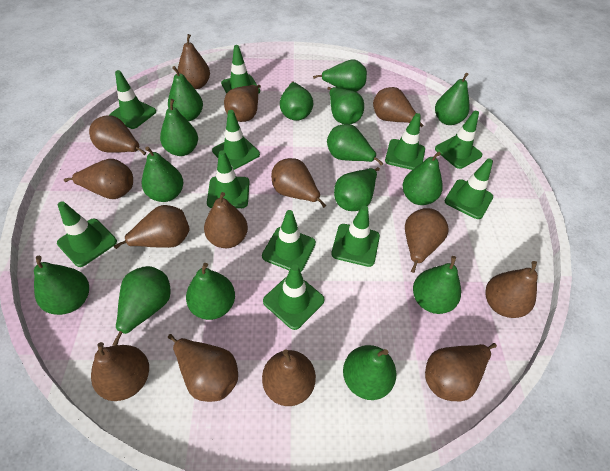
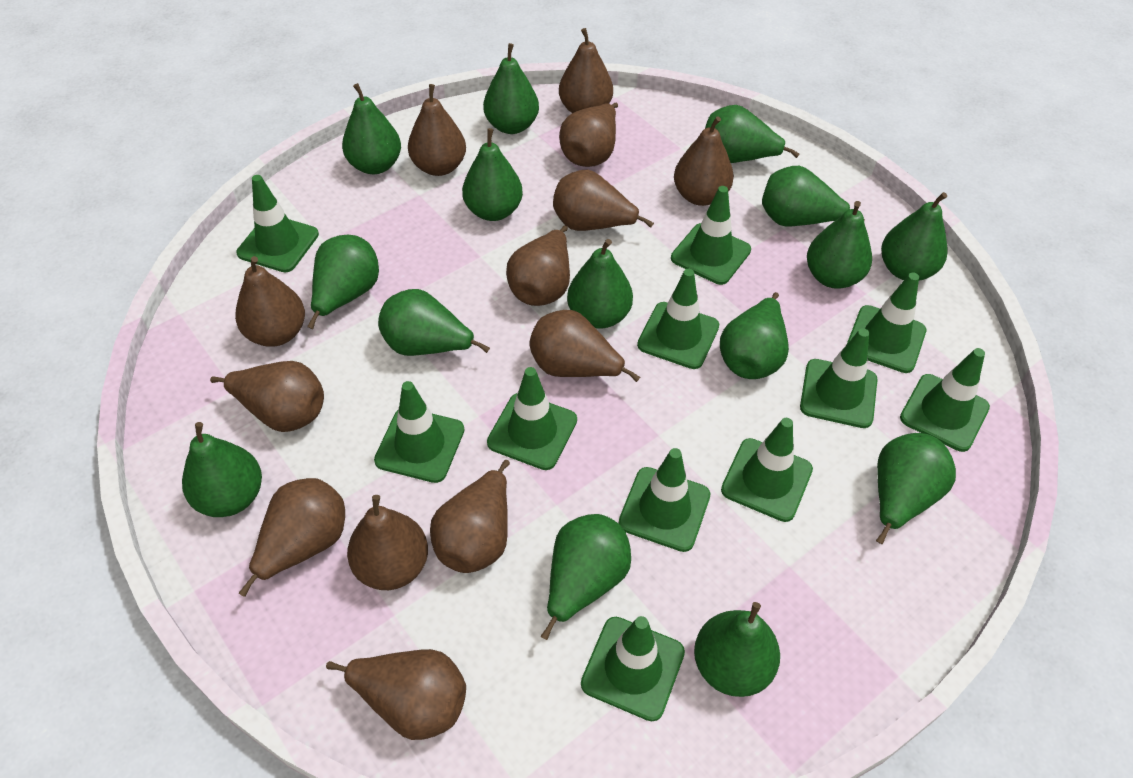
brown pear: 14 -> 13

